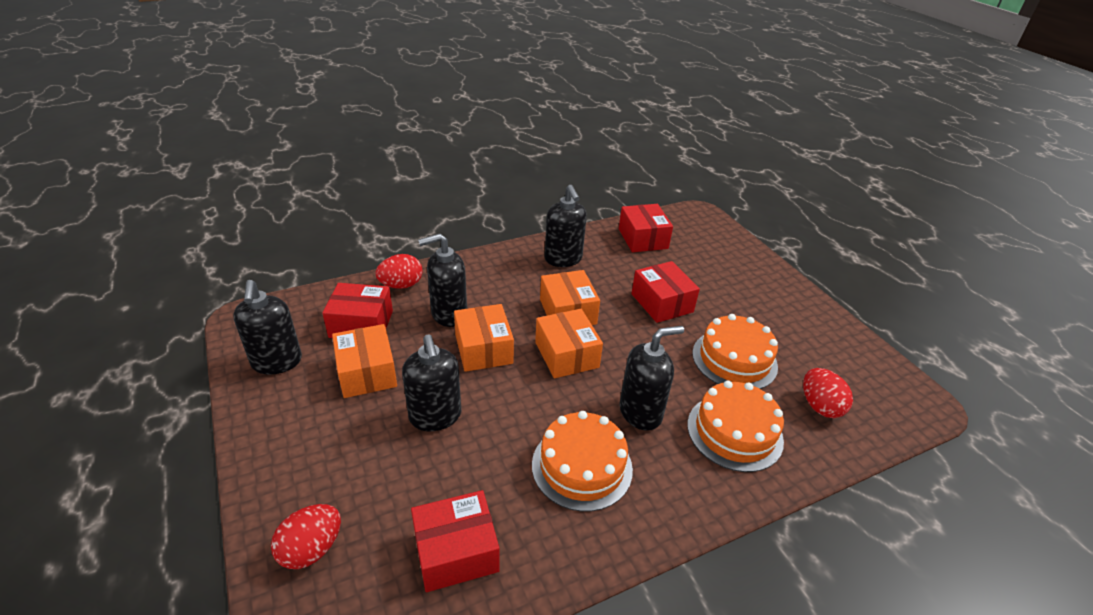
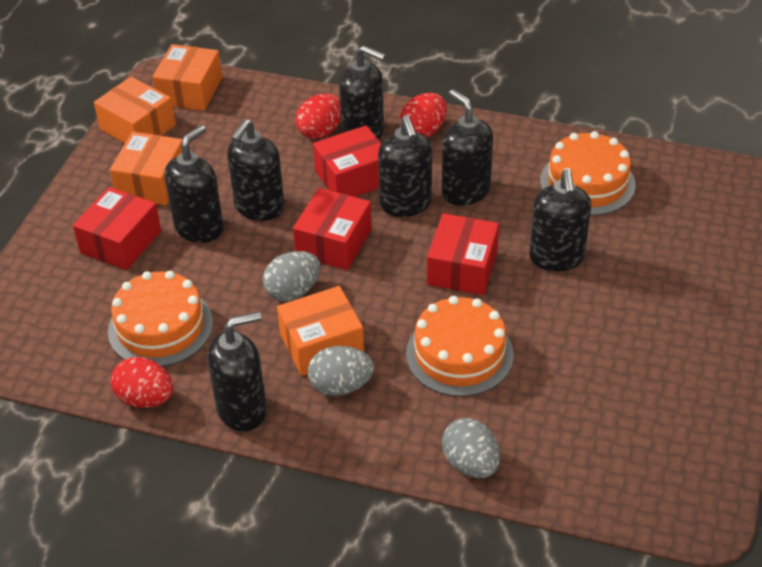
black soap dispenser: 5 -> 7
grey egg: 0 -> 3

